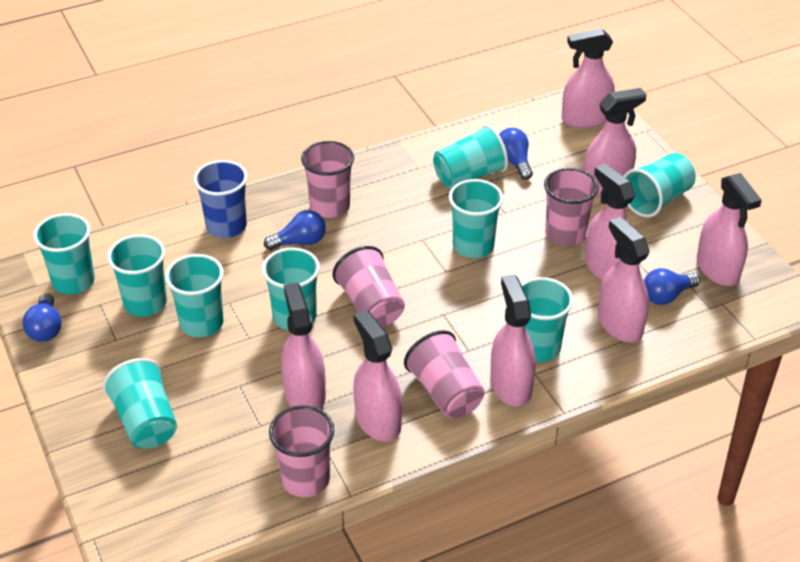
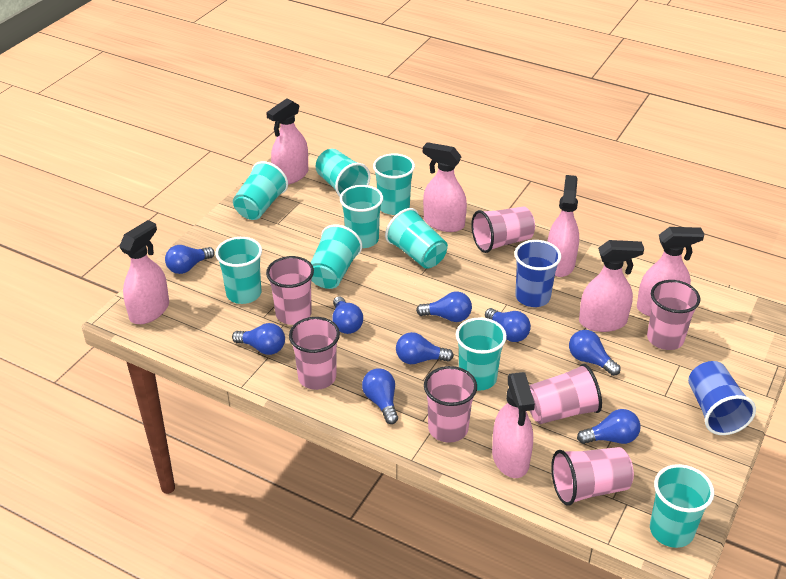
blue cup: 1 -> 2
blue light bulb: 4 -> 9
pink cup: 5 -> 7
pink spray bottle: 8 -> 7

